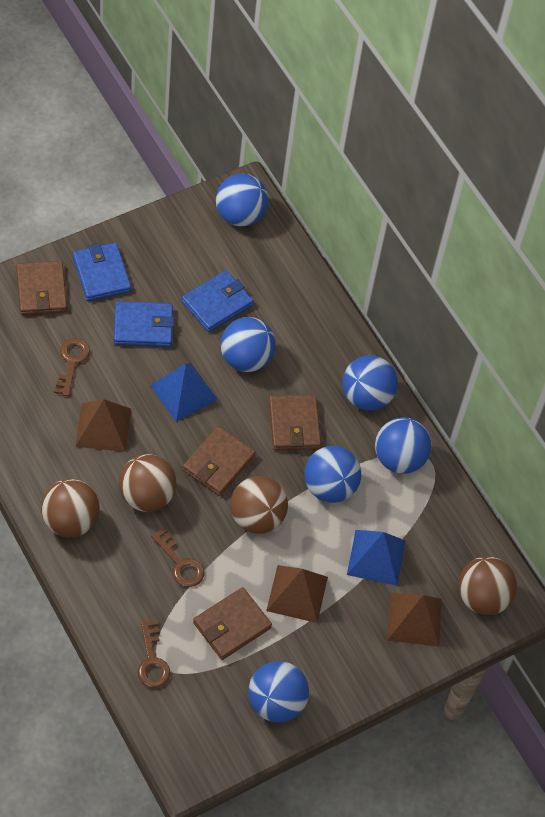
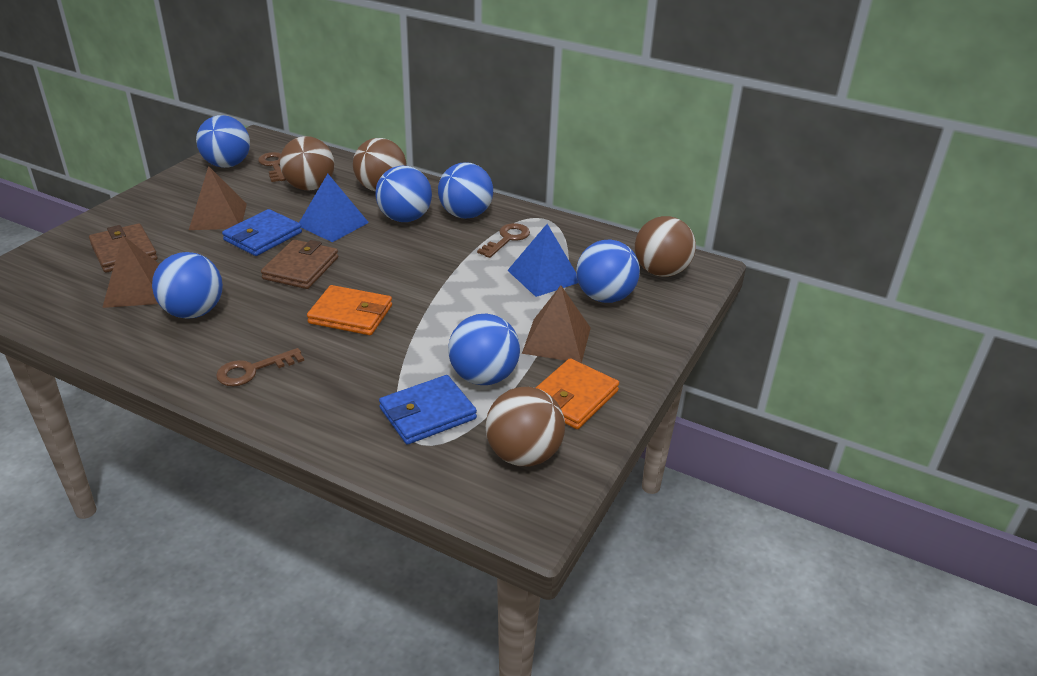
blue wallet: 3 -> 2
brown wallet: 4 -> 2
orange wallet: 0 -> 2

